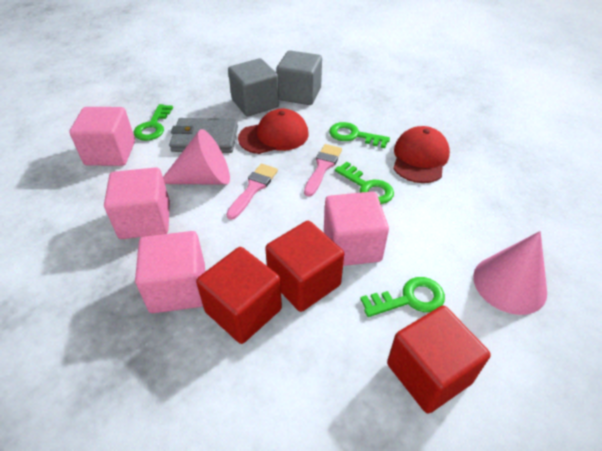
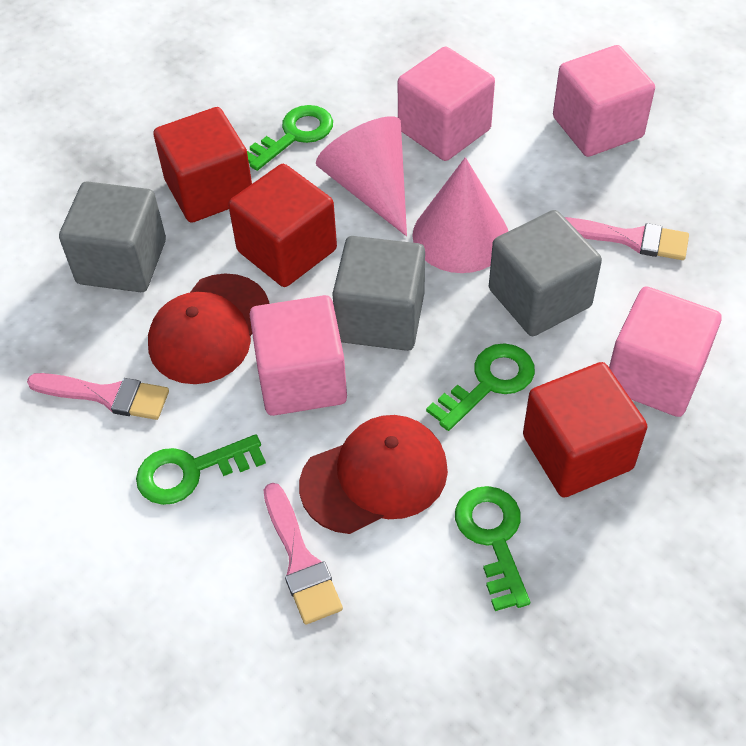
grey cube: 2 -> 3
grey wallet: 1 -> 0
pink brush: 2 -> 3

